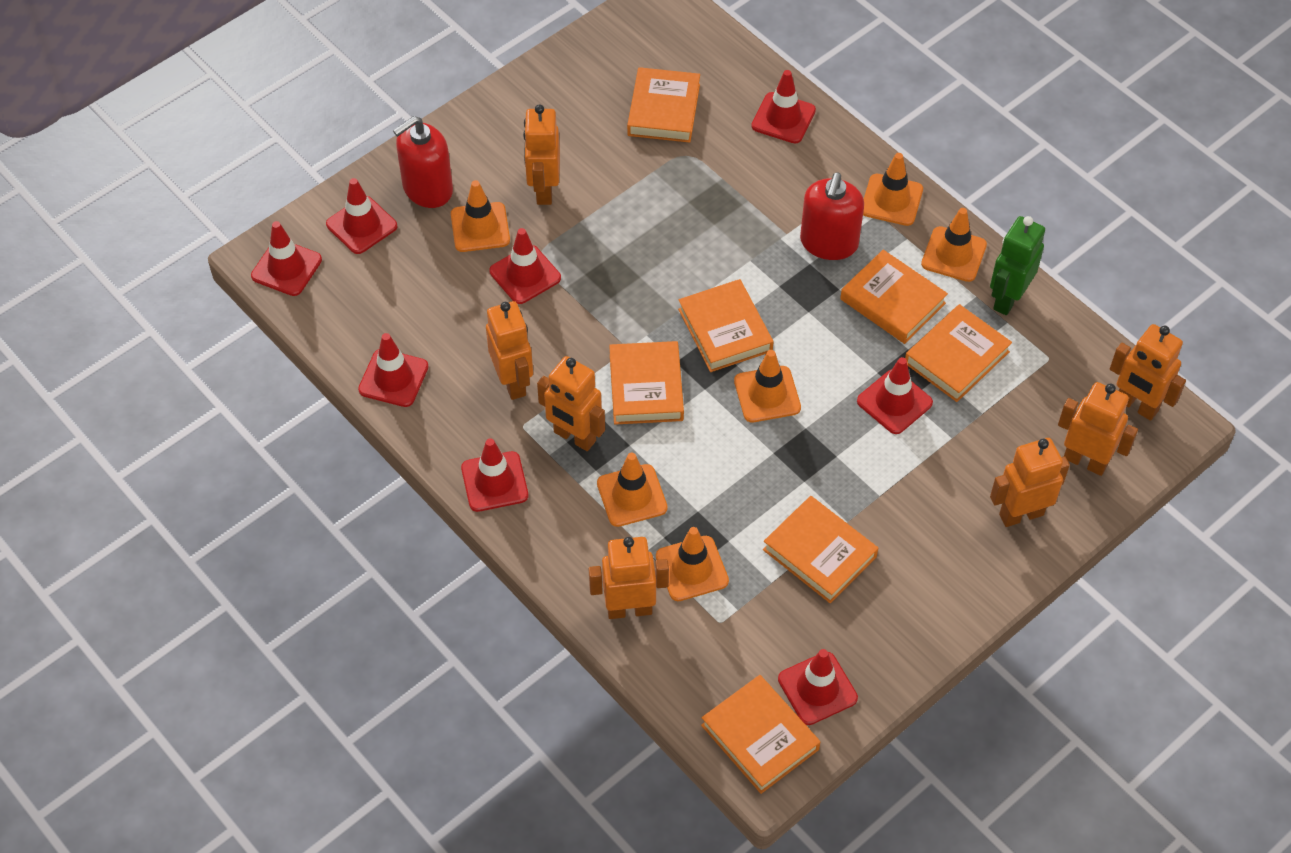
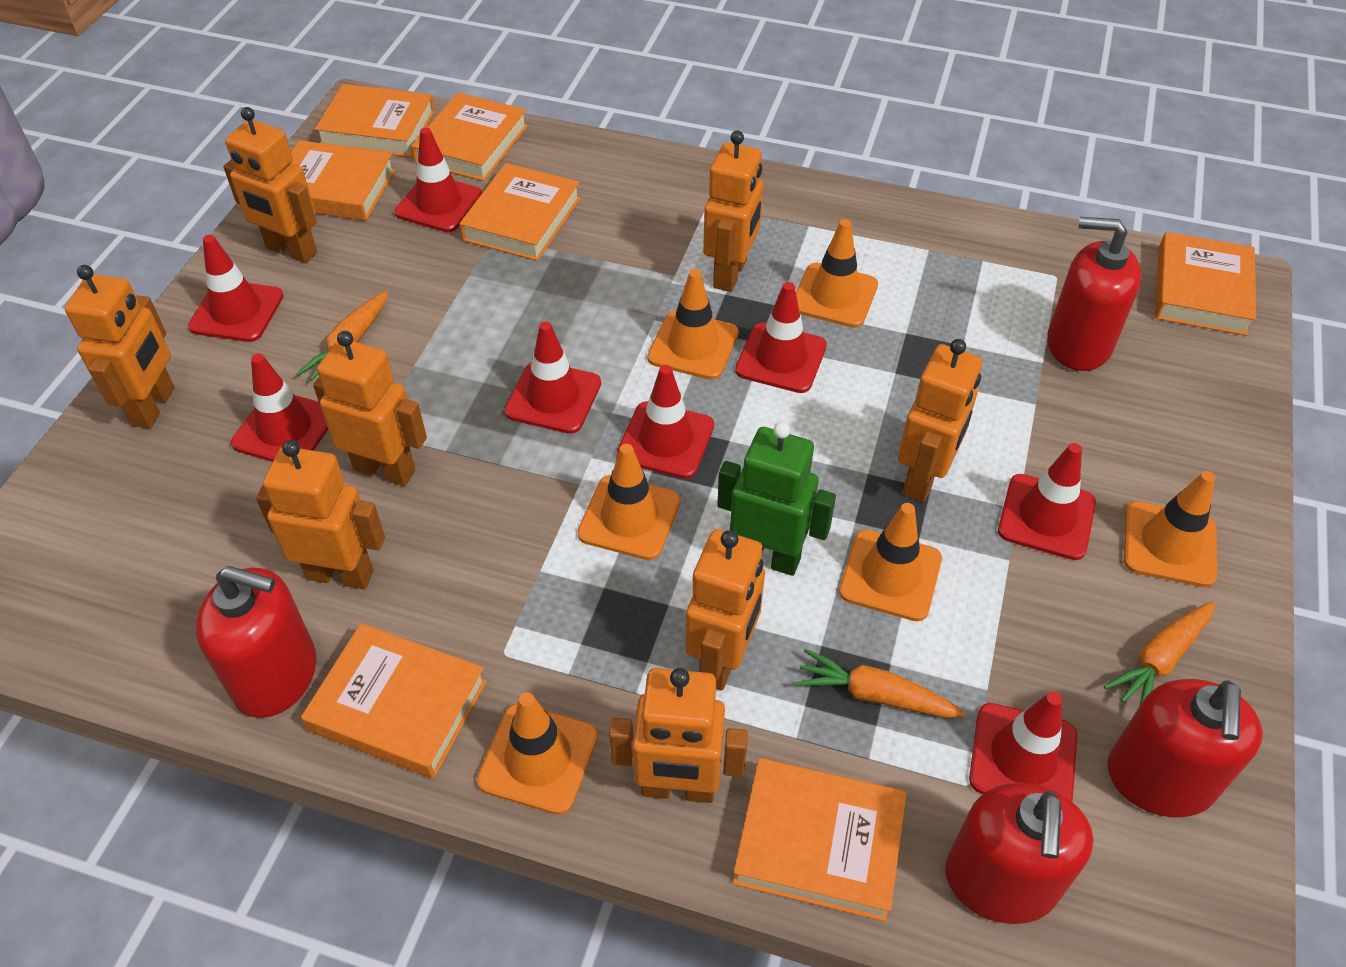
orange carrot: 0 -> 3
orange robot: 7 -> 8
red soap dispenser: 2 -> 4

